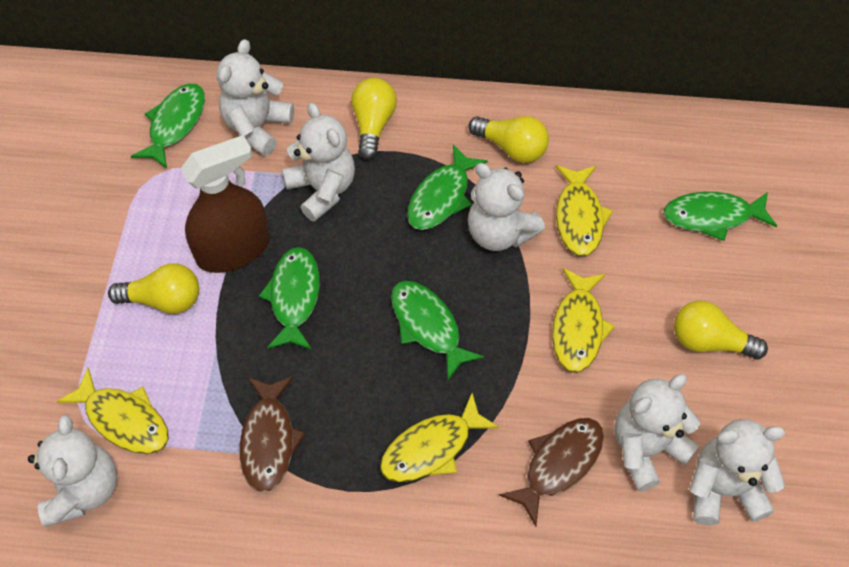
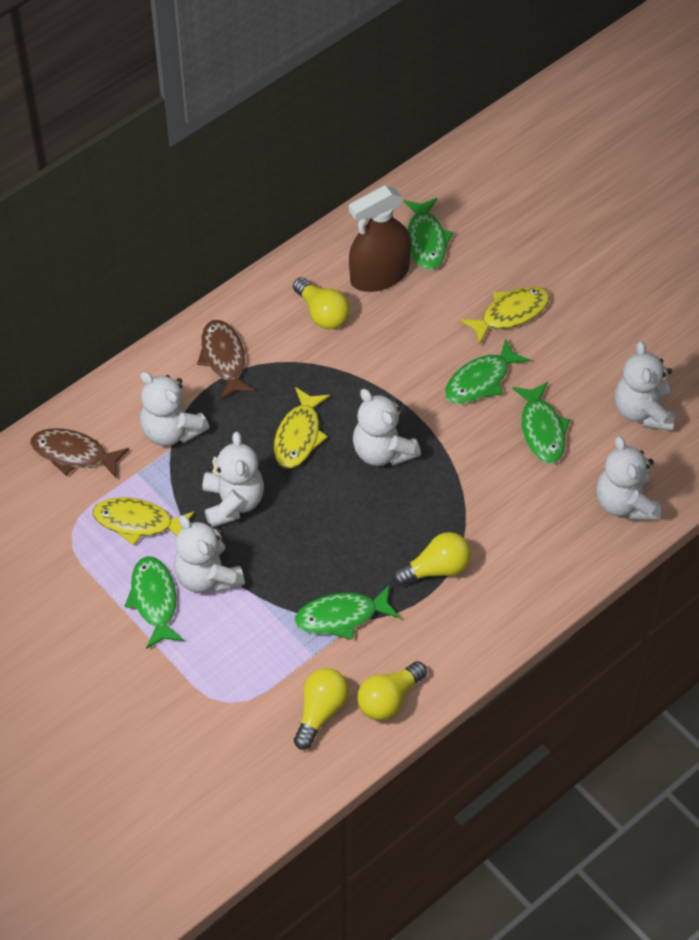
yellow fish: 4 -> 3

